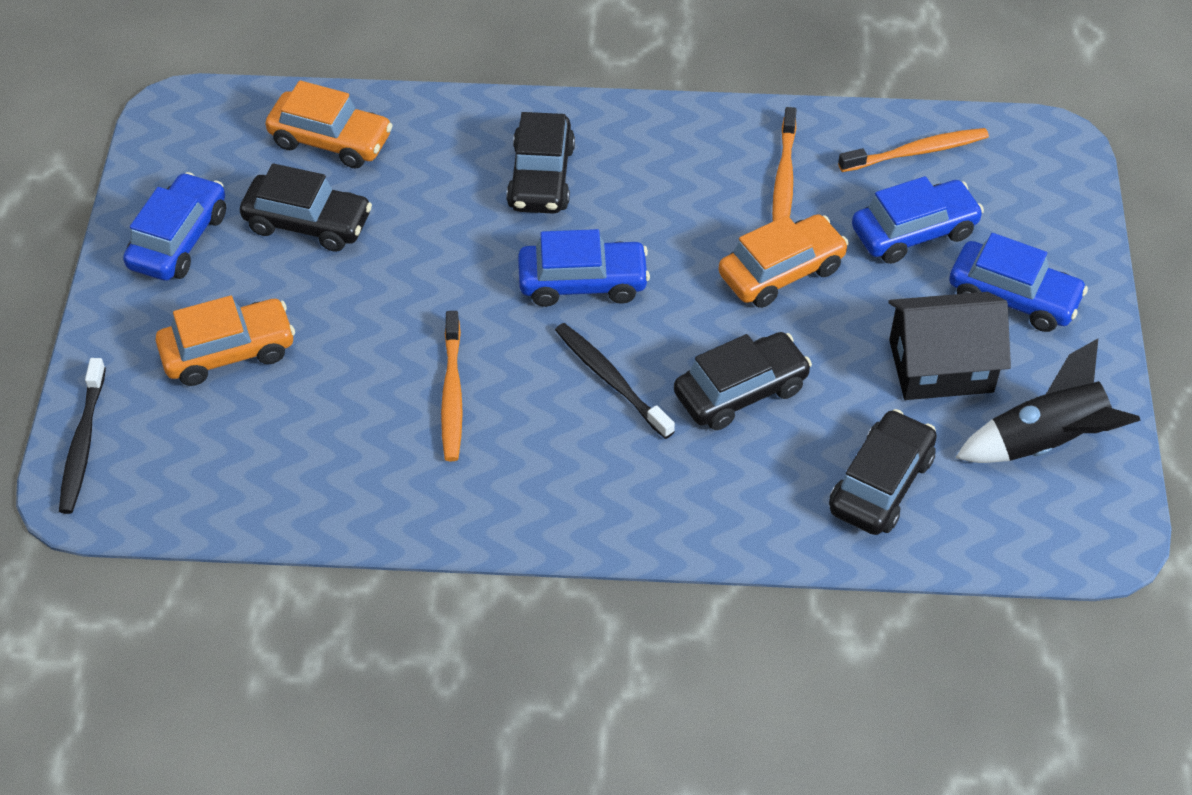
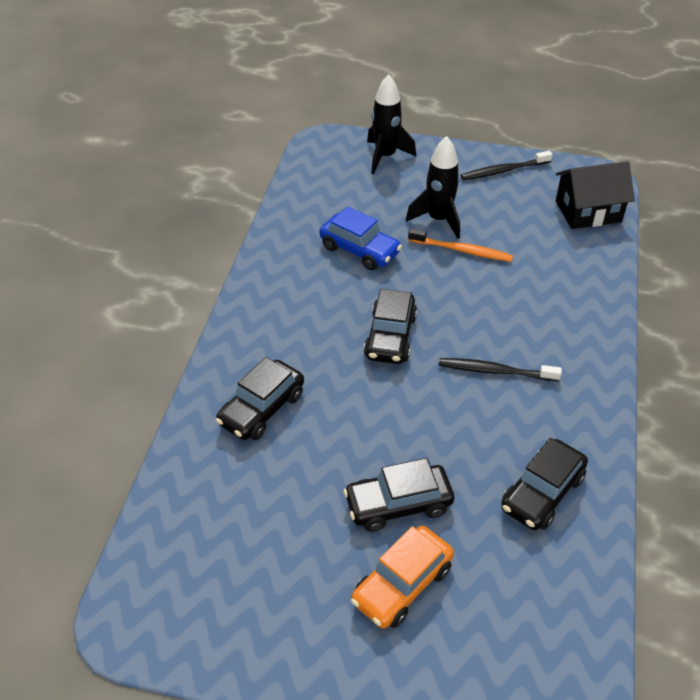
black rocket: 1 -> 2
blue car: 4 -> 1
orange car: 3 -> 1
orange toothbrush: 3 -> 1

